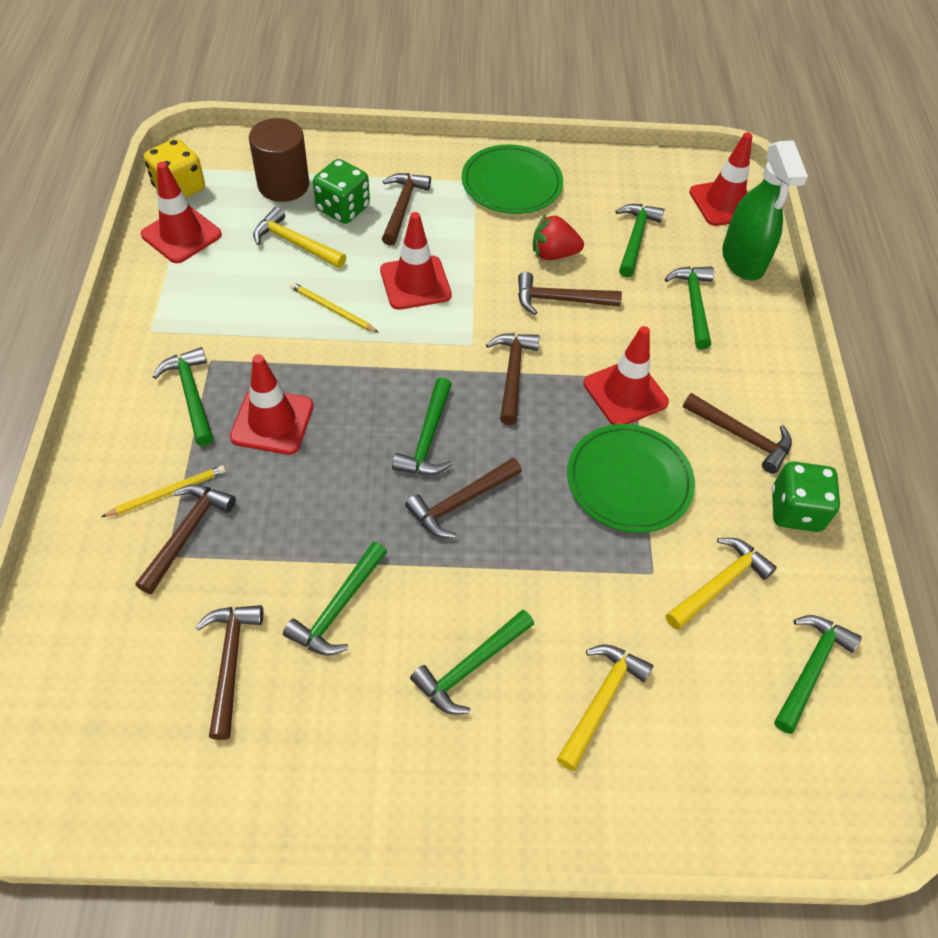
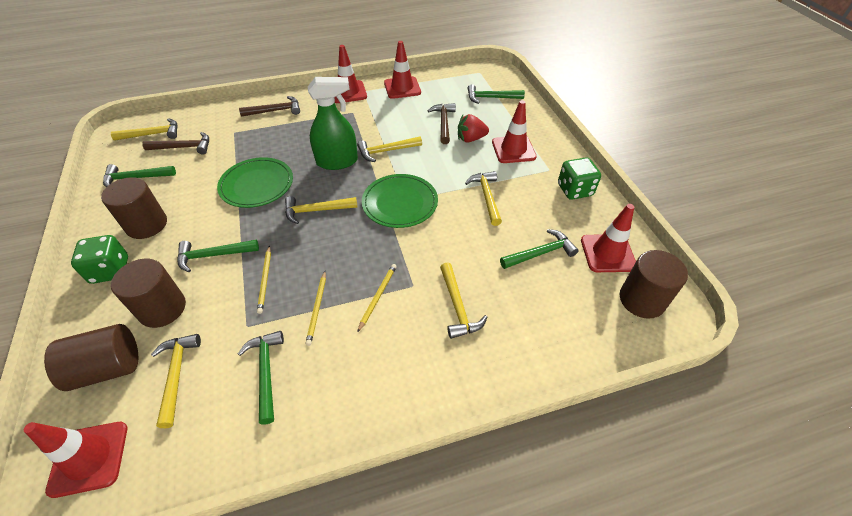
brown cylinder: 1 -> 4
brown hammer: 7 -> 3
green hammer: 7 -> 5
yellow dice: 1 -> 0
yellow hammer: 3 -> 6
yellow pencil: 2 -> 3

